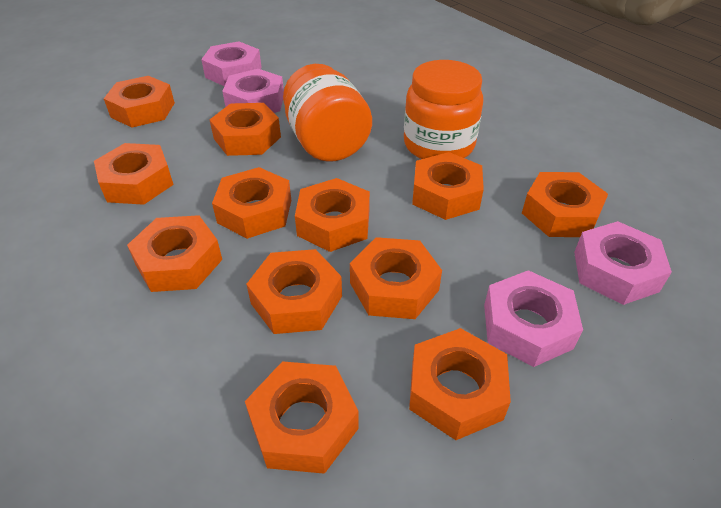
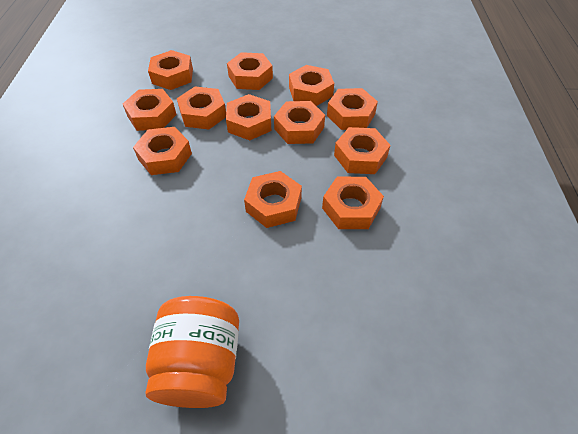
orange jar: 2 -> 1
pink nut: 4 -> 0

